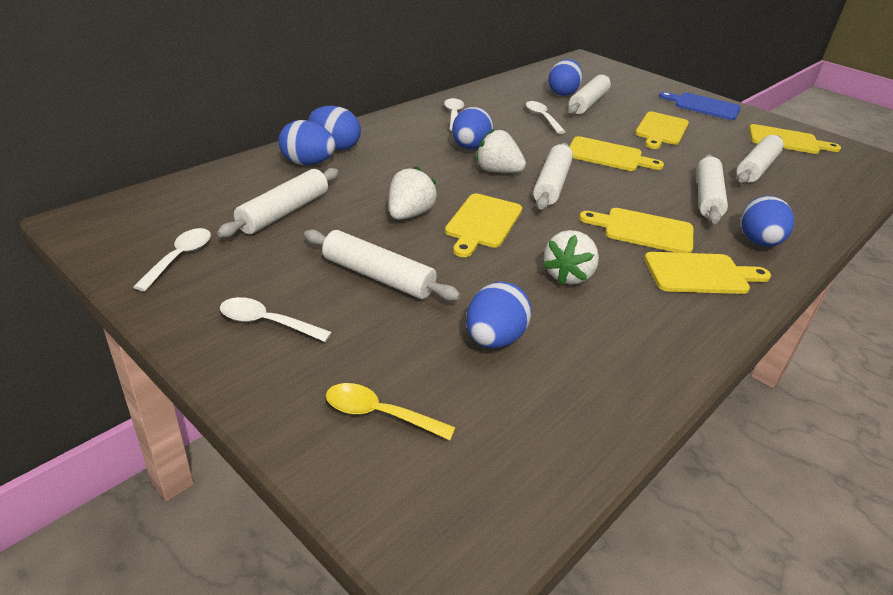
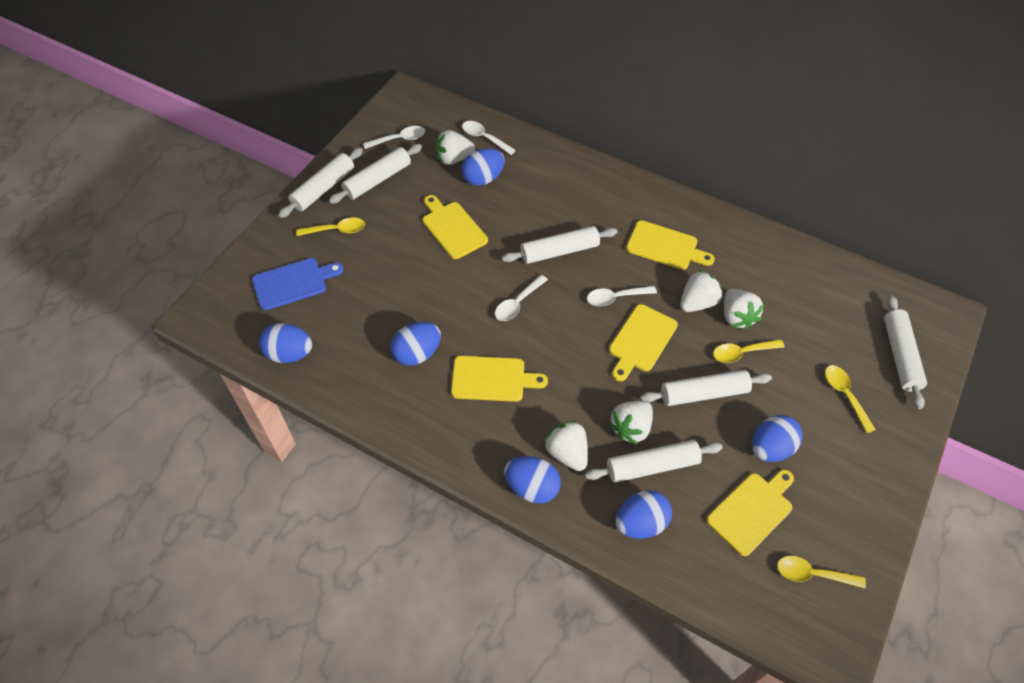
white strawberry: 3 -> 5
yellow cutting board: 6 -> 5
yellow spoon: 1 -> 4

